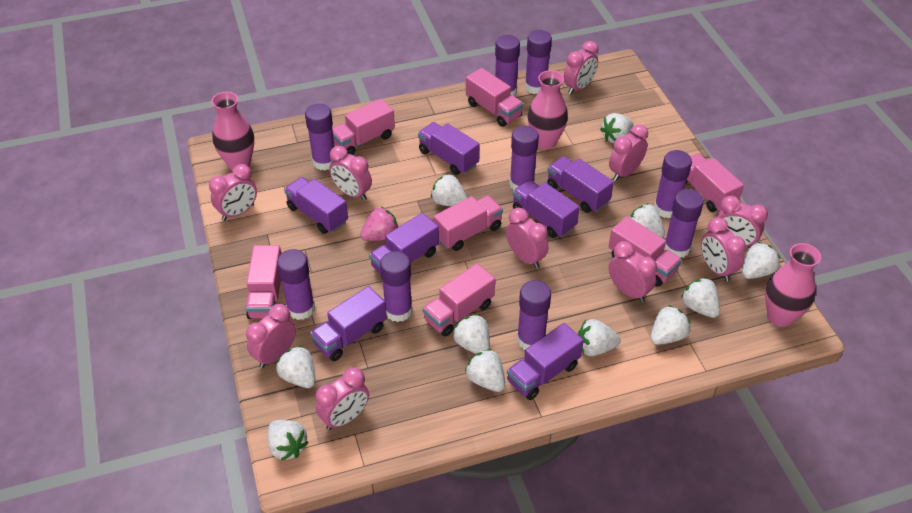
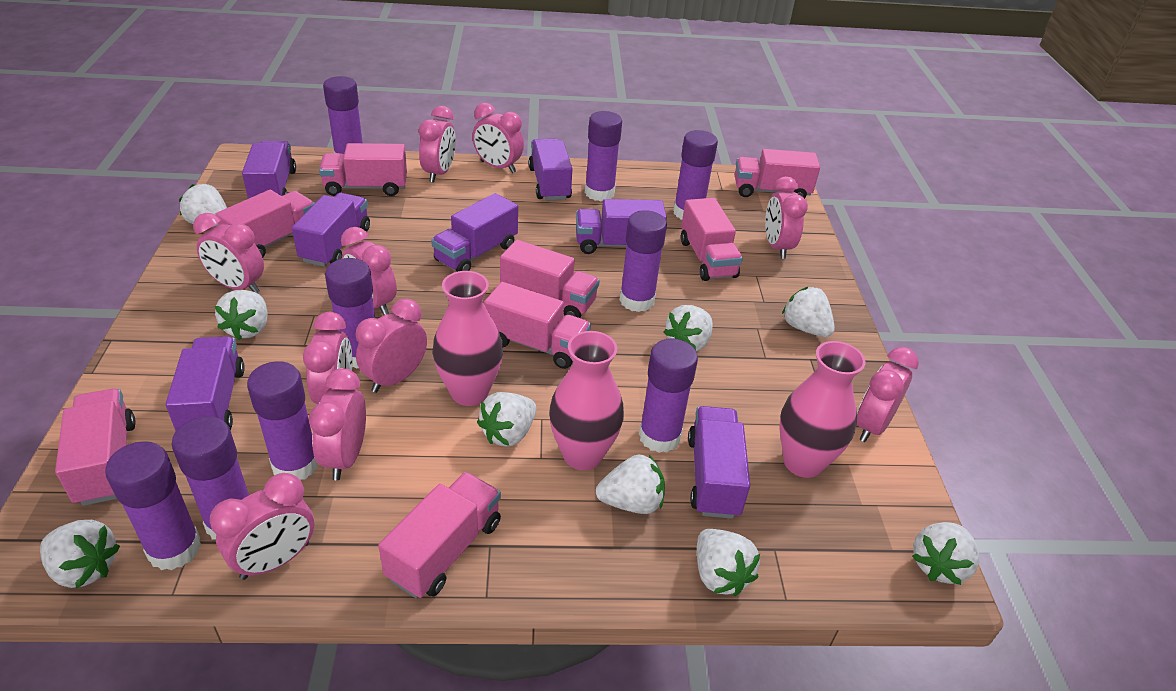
pink strawberry: 1 -> 0
pink truck: 7 -> 8
white strawberry: 11 -> 9

